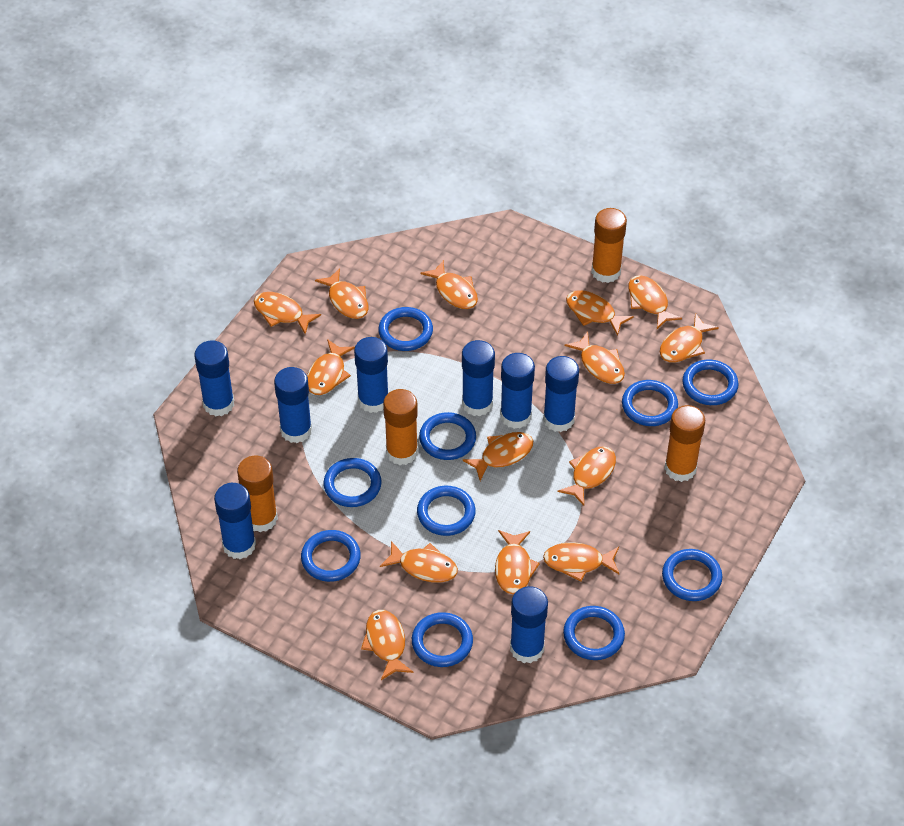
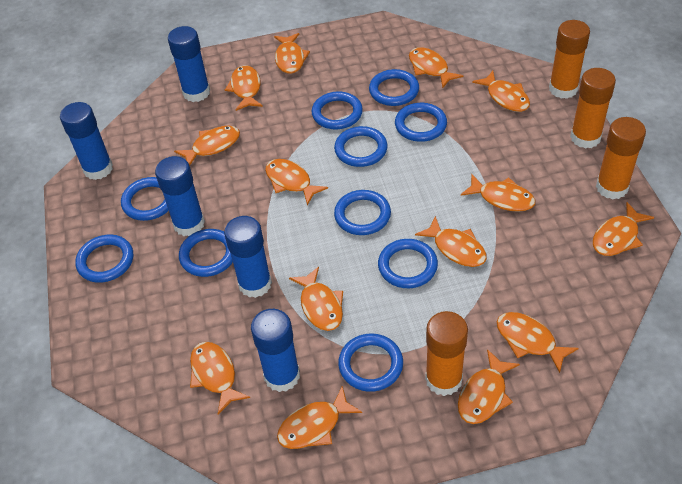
blue glue stick: 8 -> 5

